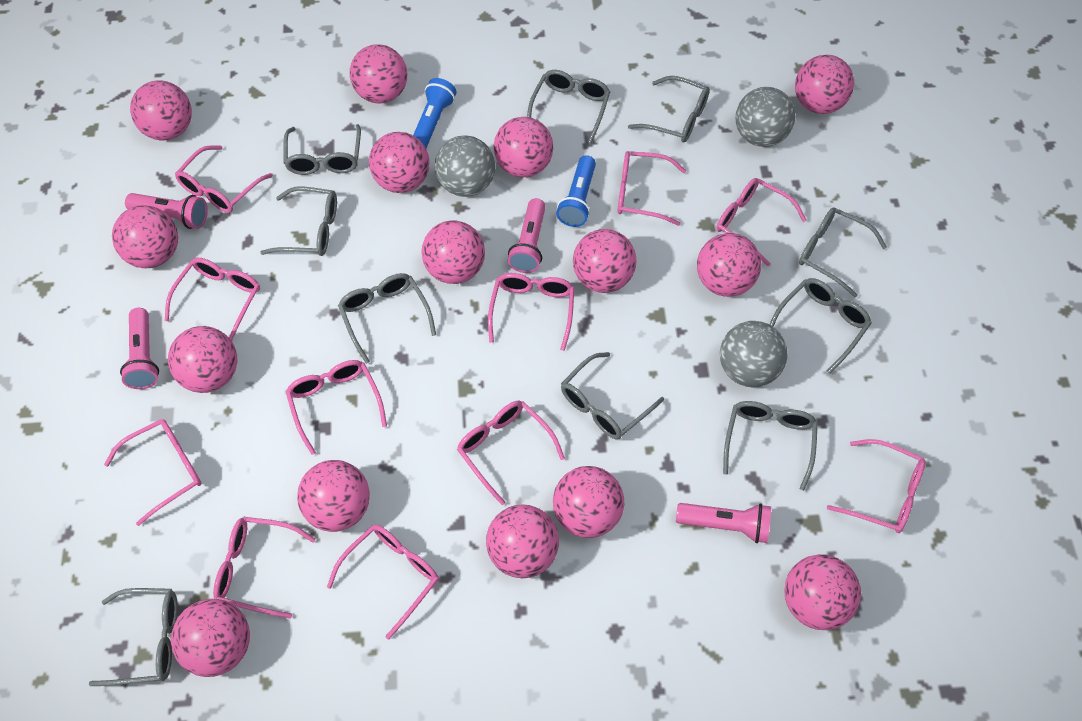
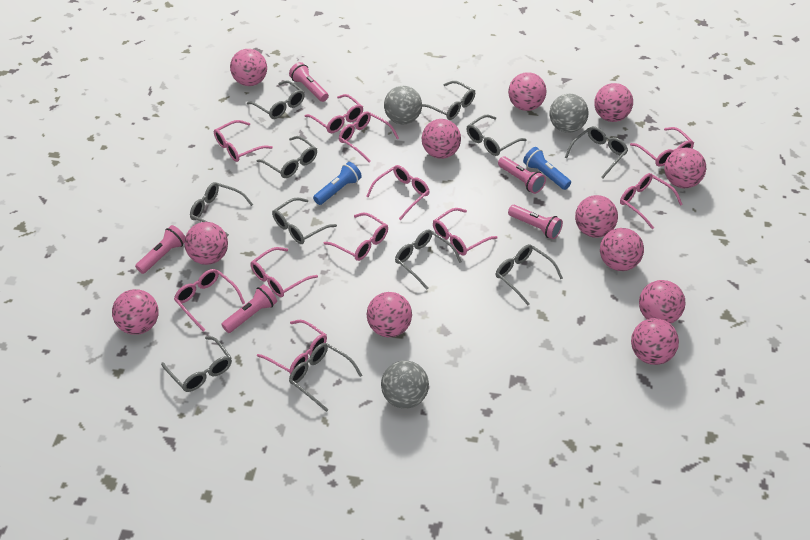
grey glasses: 10 -> 11
pink ball: 15 -> 12
pink flashlight: 4 -> 5

